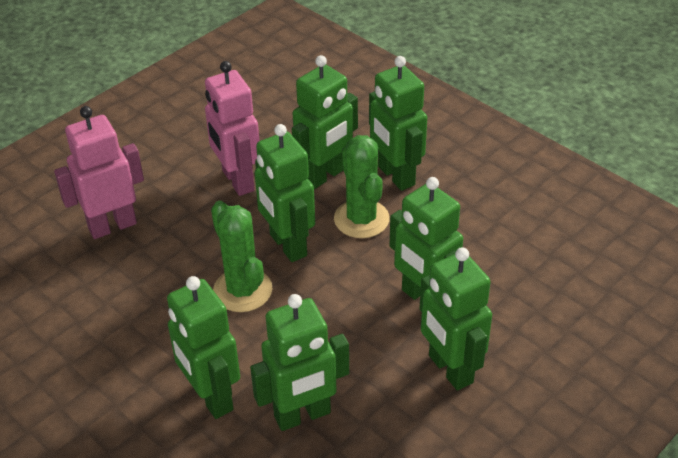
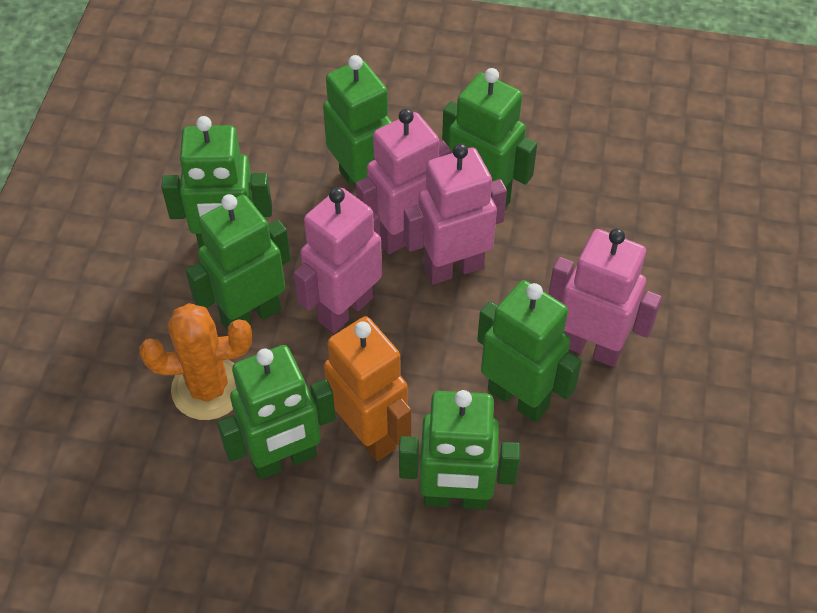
green cactus: 2 -> 0
orange cactus: 0 -> 1
orange robot: 0 -> 1
pink robot: 2 -> 4

